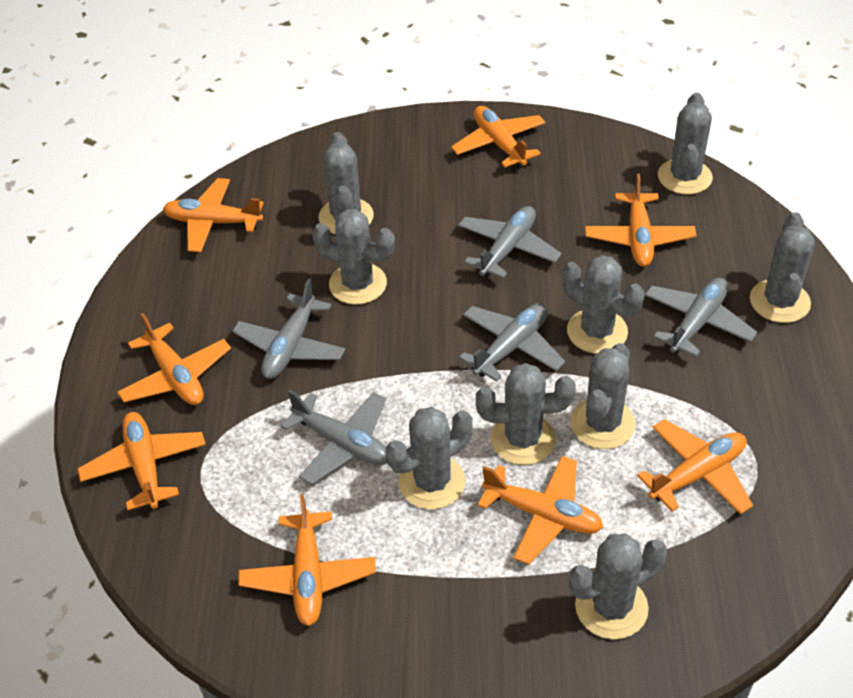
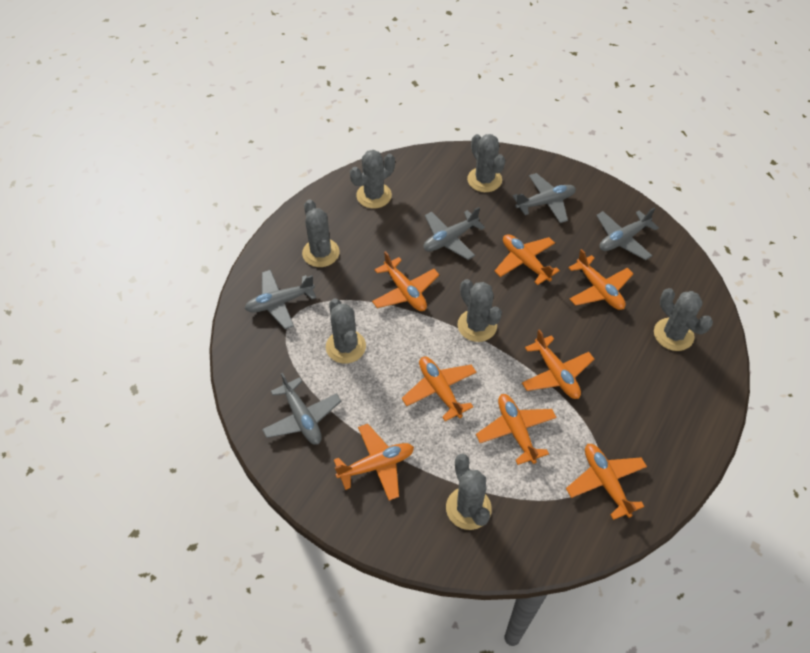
grey cactus: 9 -> 7

